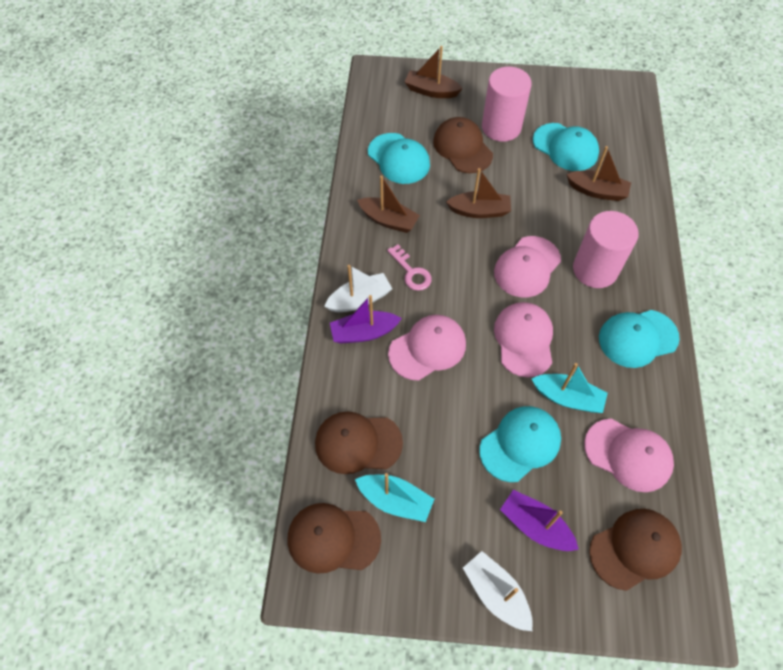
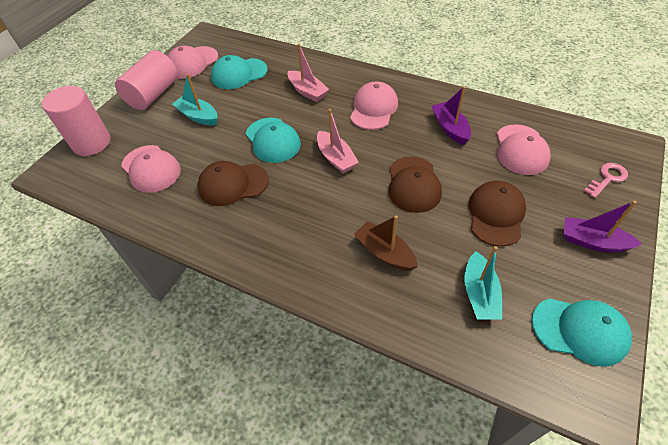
brown boat: 4 -> 1
brown cap: 4 -> 3
pink boat: 0 -> 2
turquoise cap: 4 -> 3
white boat: 2 -> 0

